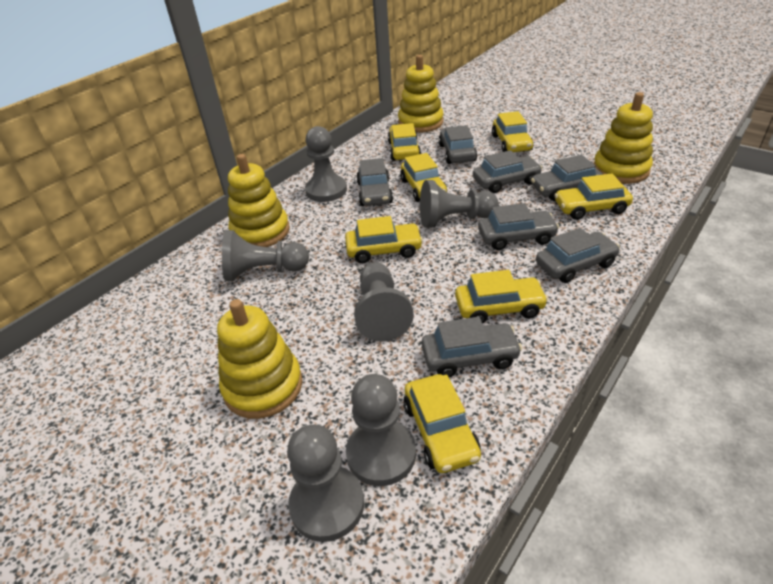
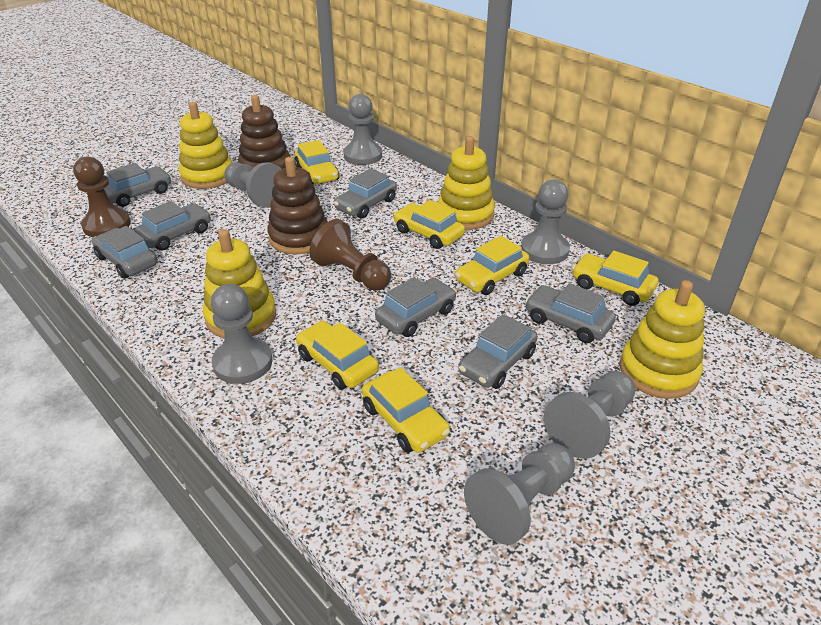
brown pawn: 0 -> 2
brown stacking toy: 0 -> 2
yellow car: 7 -> 6

